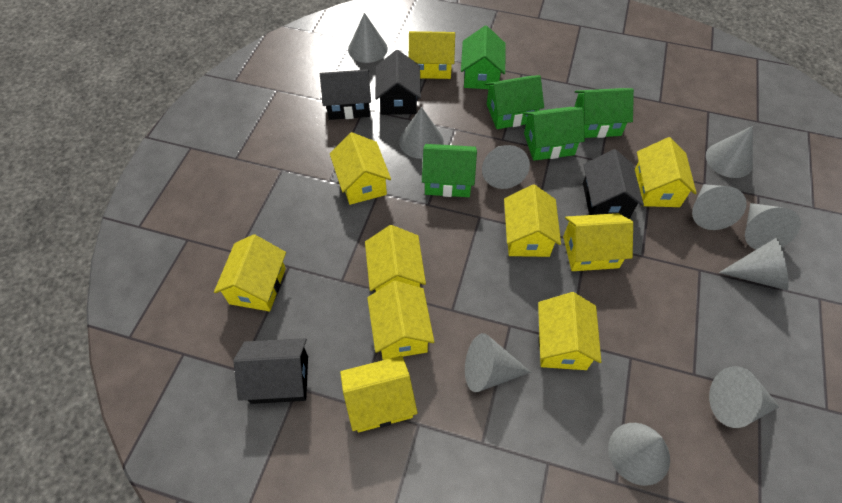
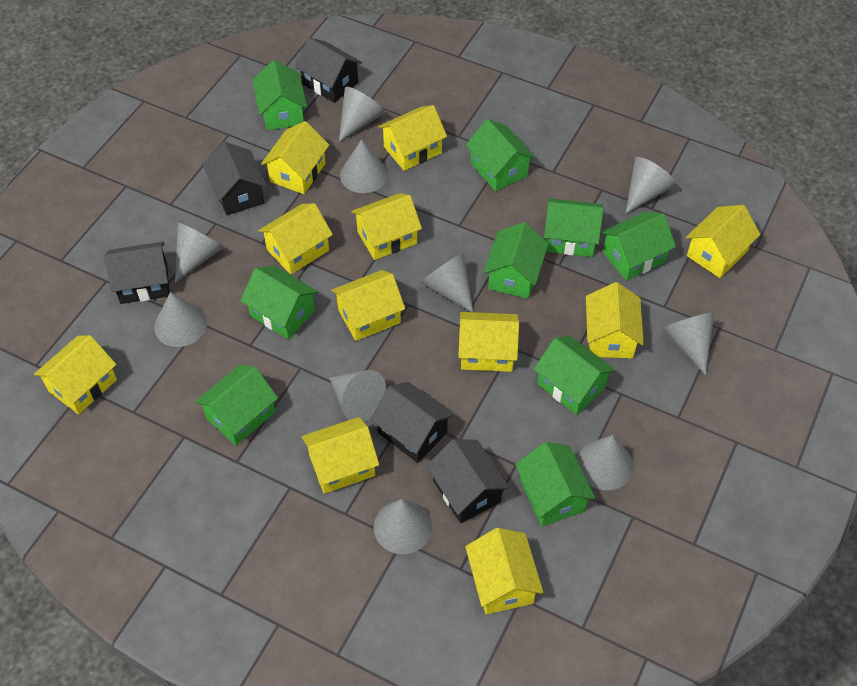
black house: 4 -> 5
green house: 5 -> 9
yellow house: 10 -> 11

